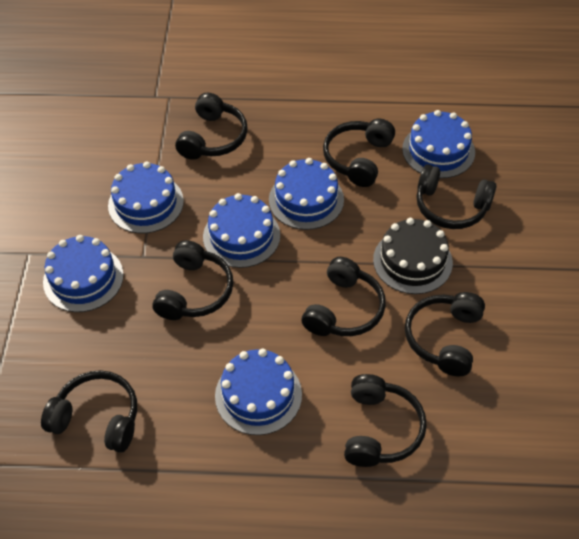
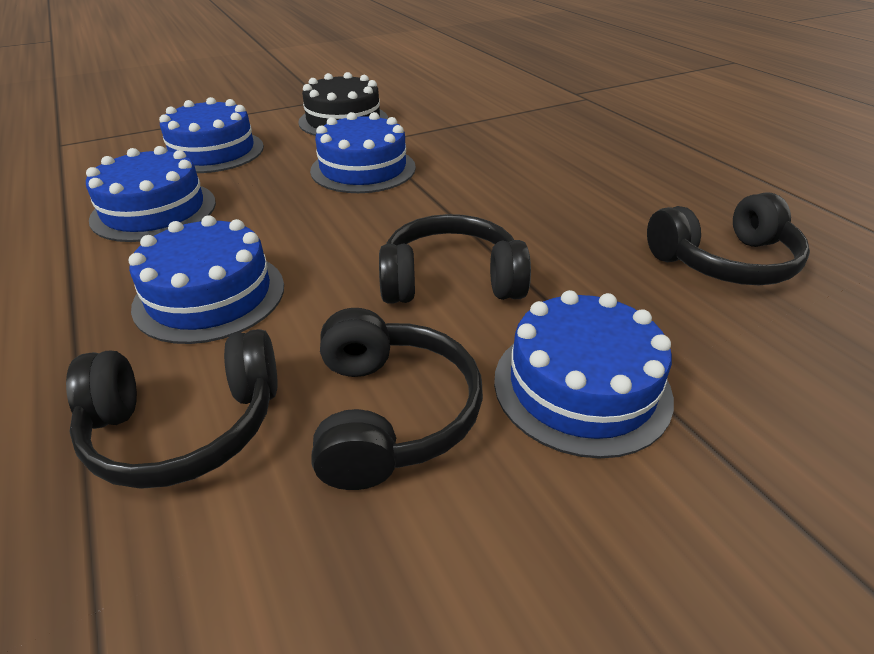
black headphones: 8 -> 4
blue cake: 6 -> 5

